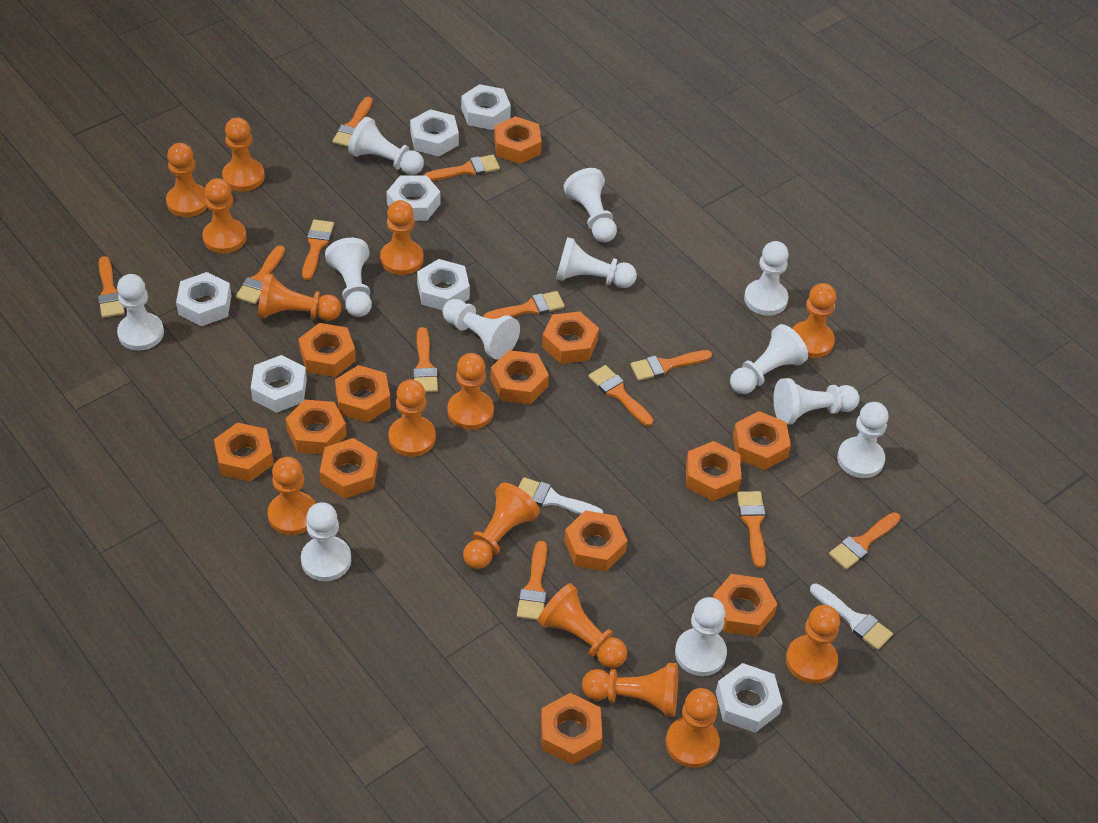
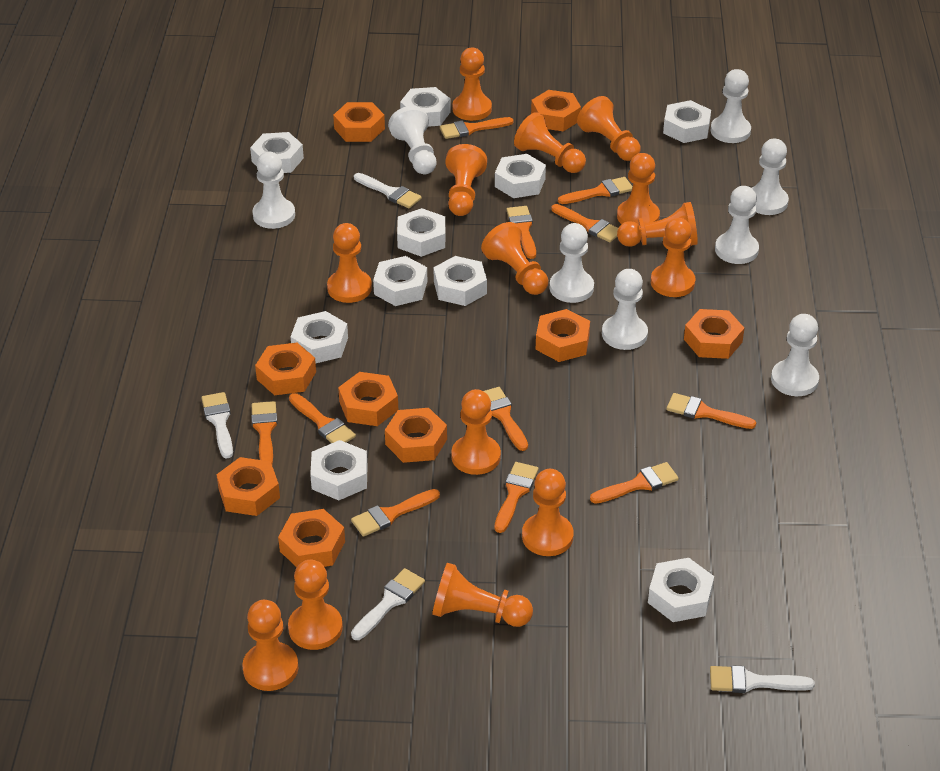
orange brush: 12 -> 11
orange nut: 13 -> 9
white brush: 2 -> 4
white nut: 7 -> 10
white pawn: 12 -> 8

